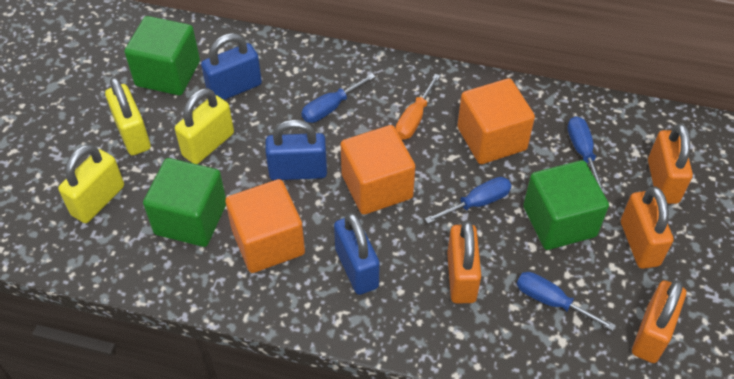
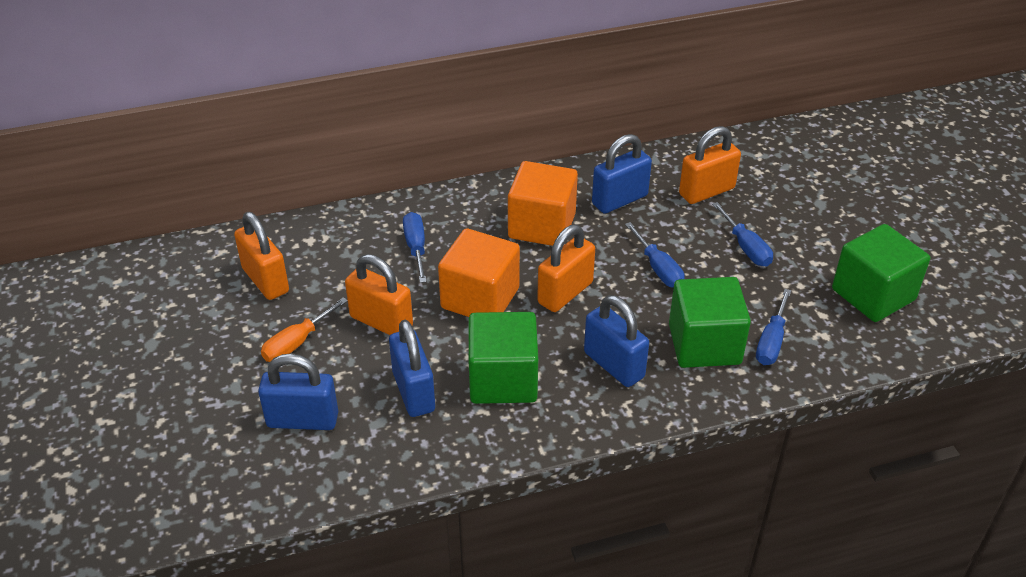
blue padlock: 3 -> 4
orange cube: 3 -> 2
yellow padlock: 3 -> 0

